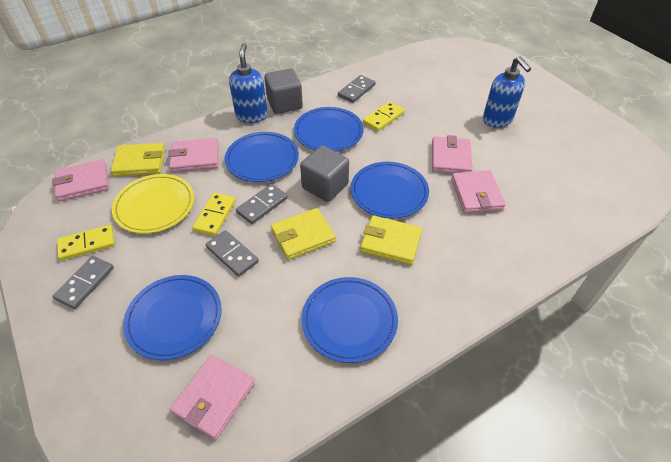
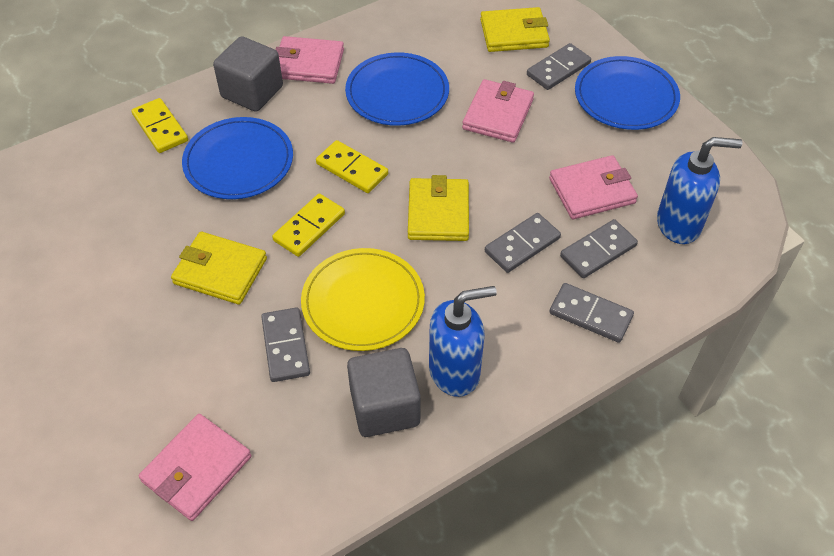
blue plate: 5 -> 3
grey domino: 4 -> 5
pink wallet: 5 -> 4

